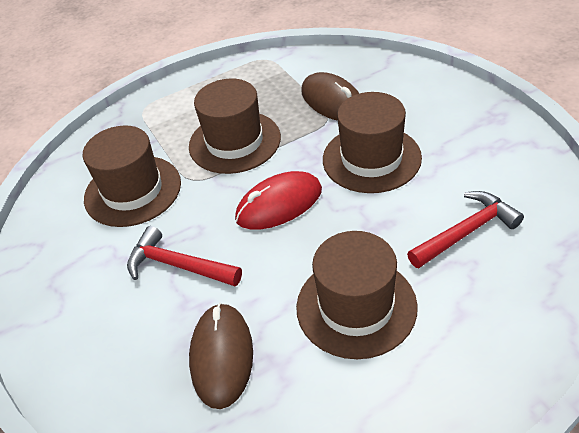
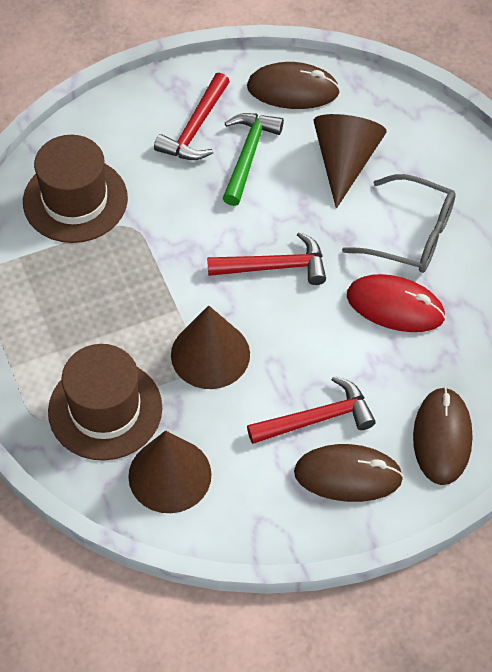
brown cone: 0 -> 3
brown hat: 4 -> 2
brown mouse: 2 -> 3
green hammer: 0 -> 1
grey glasses: 0 -> 1
red hammer: 2 -> 3

